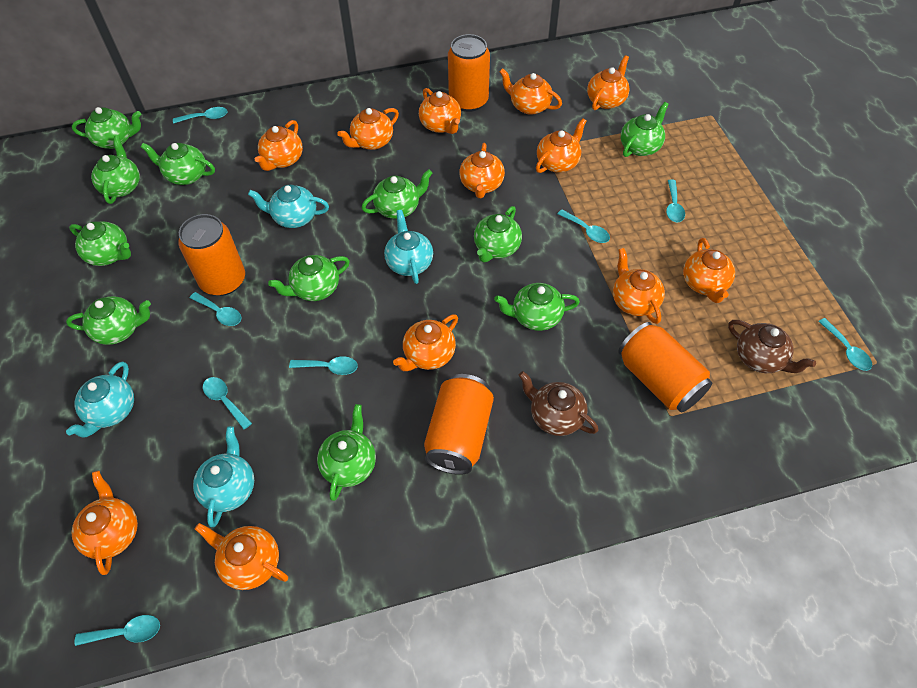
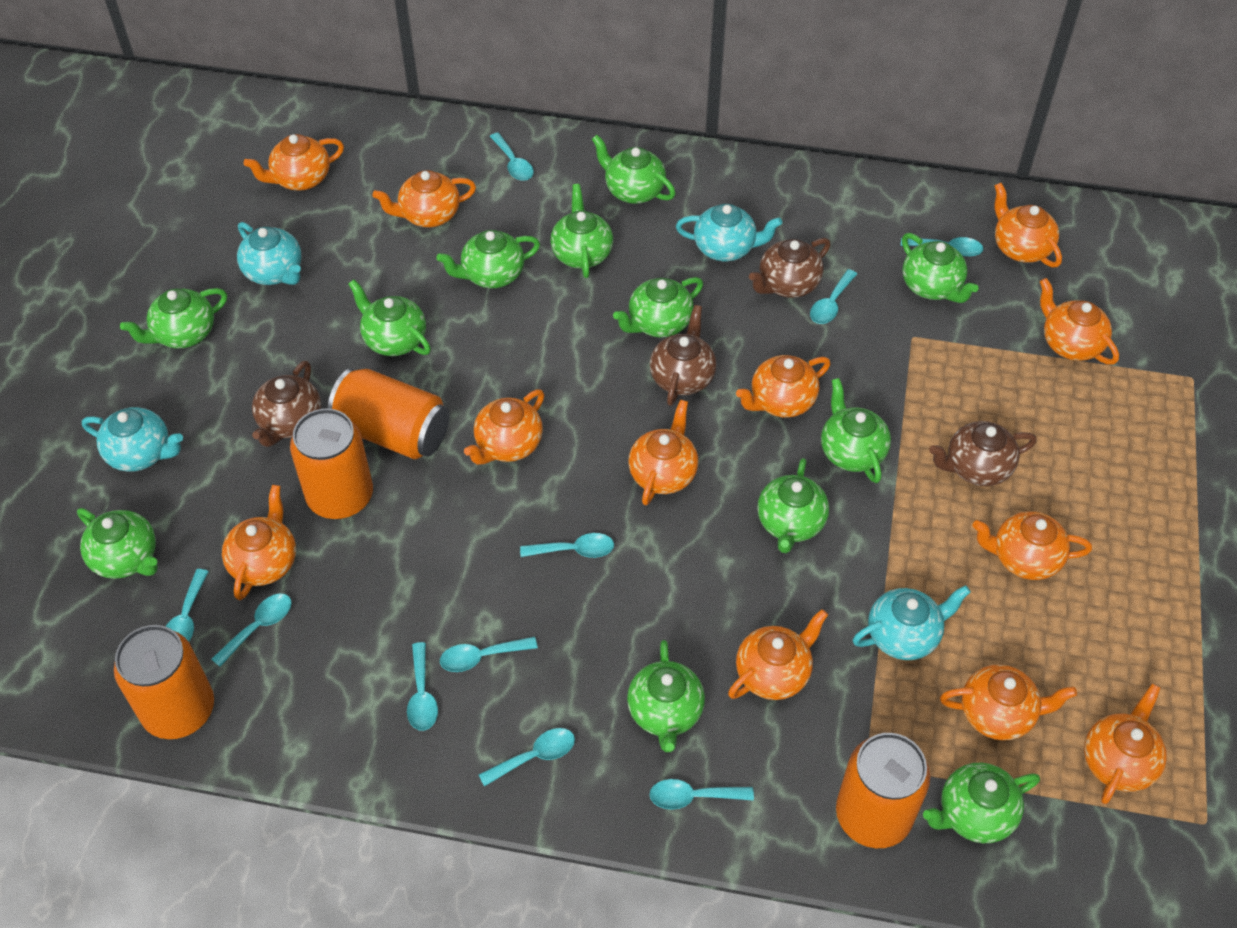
brown teapot: 2 -> 4
green teapot: 11 -> 12
turquoise spoon: 8 -> 10

